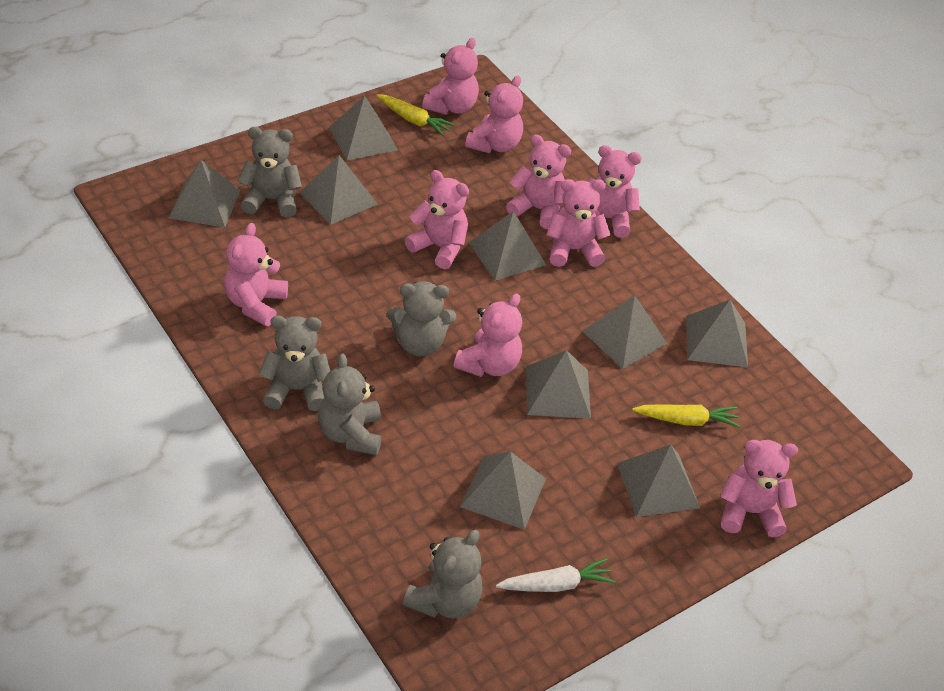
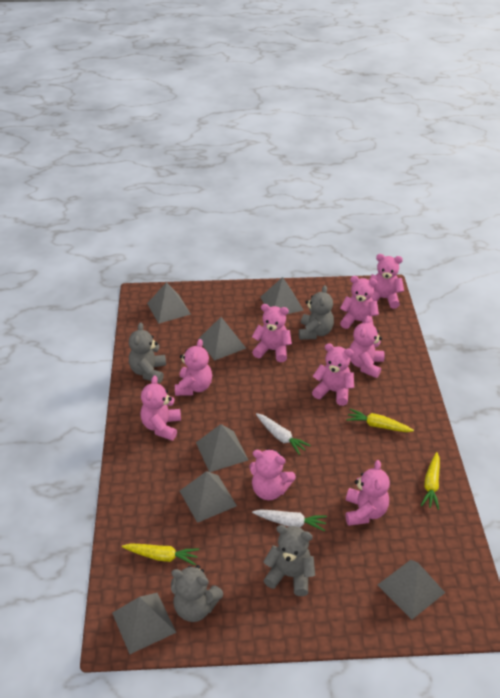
grey pyramid: 9 -> 7
grey teddy bear: 5 -> 4
white carrot: 1 -> 2
yellow carrot: 2 -> 3

